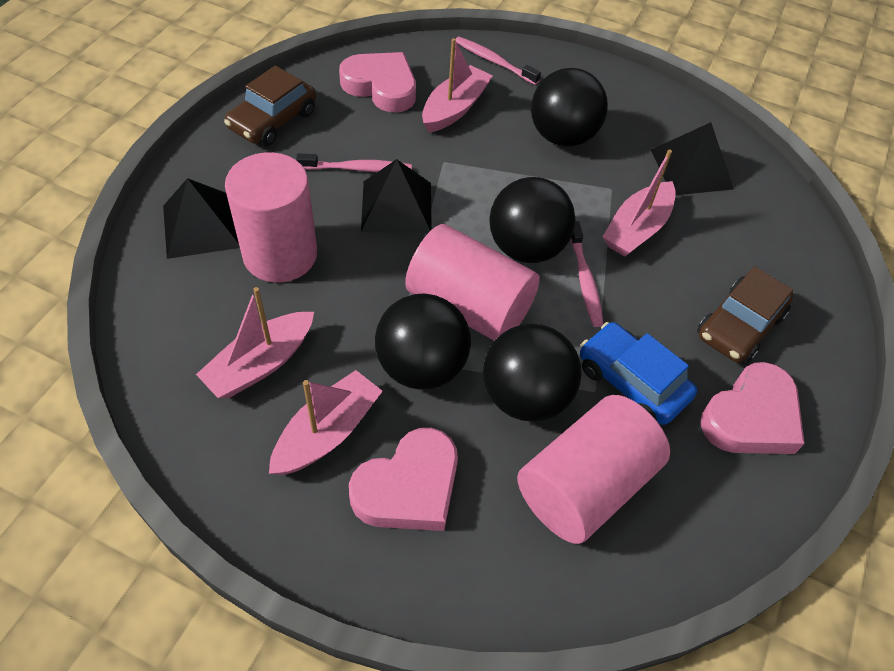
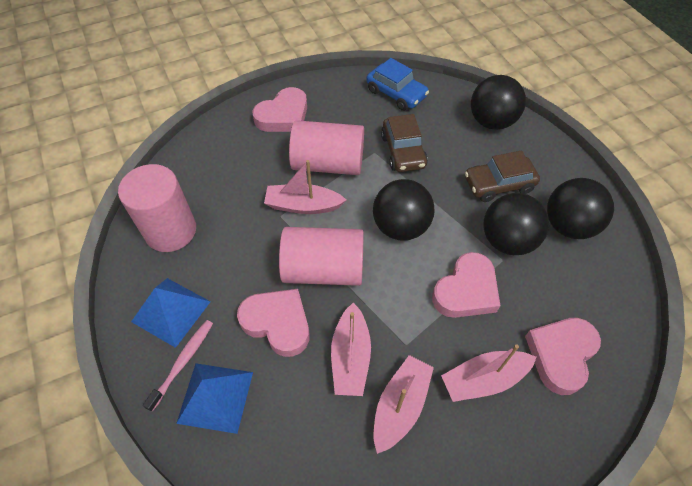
black pyramid: 3 -> 0
blue pyramid: 0 -> 2
pink heart: 3 -> 4
pink toothbrush: 3 -> 1

